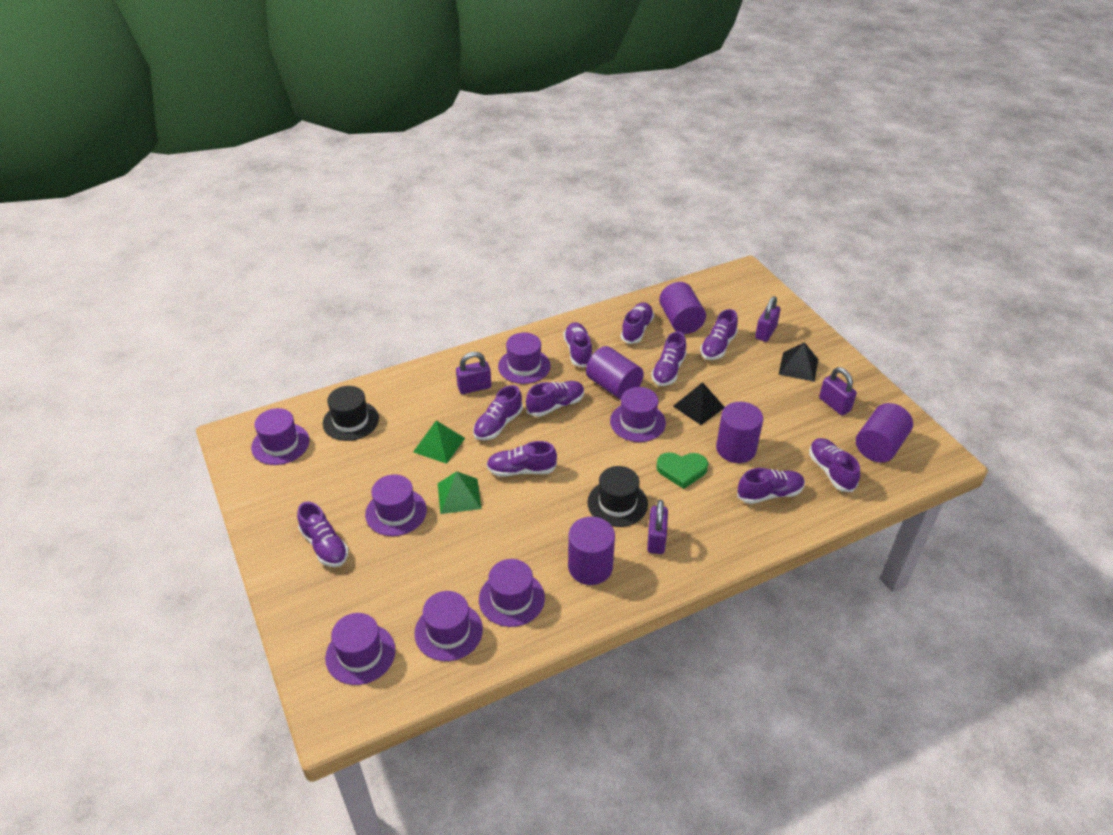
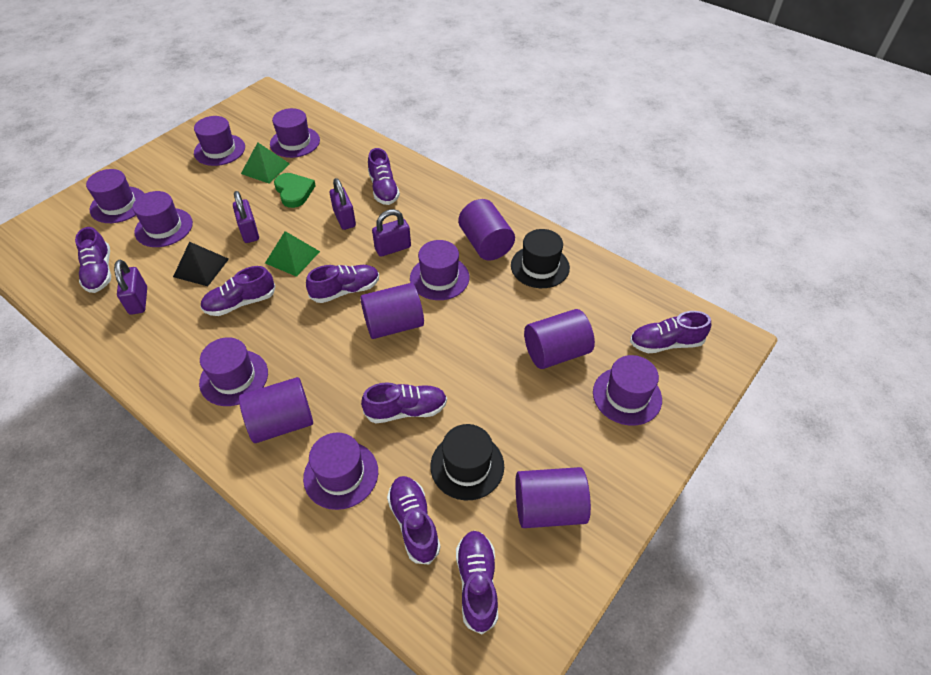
black pyramid: 2 -> 1
purple hat: 7 -> 8
purple shoe: 10 -> 8

